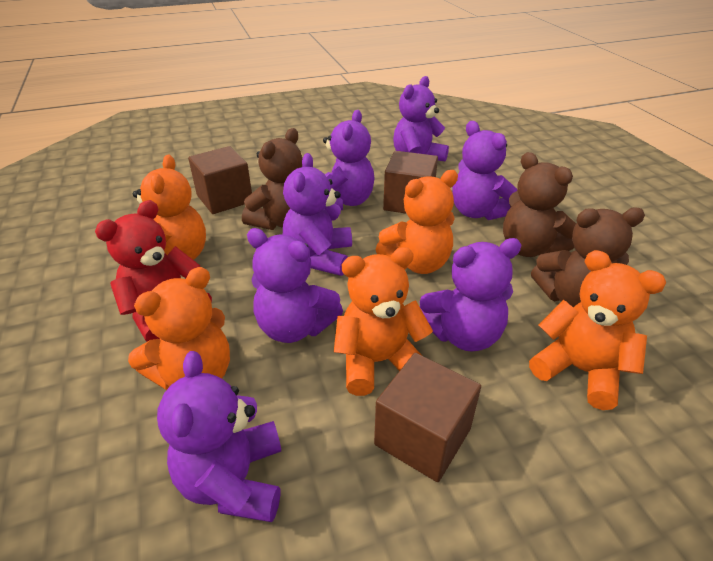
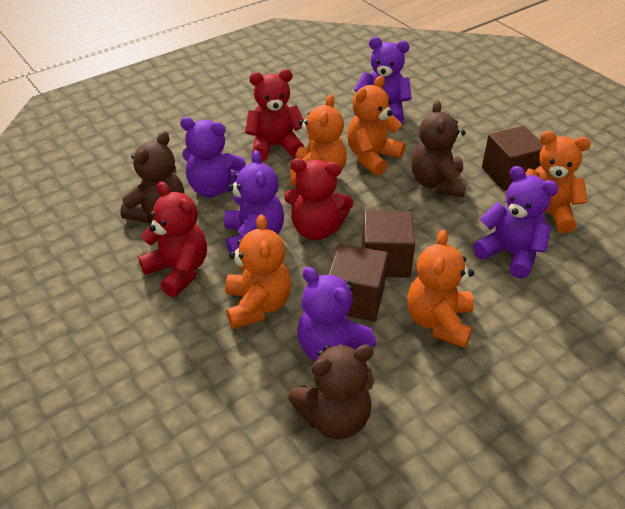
purple teddy bear: 7 -> 5
red teddy bear: 1 -> 3

